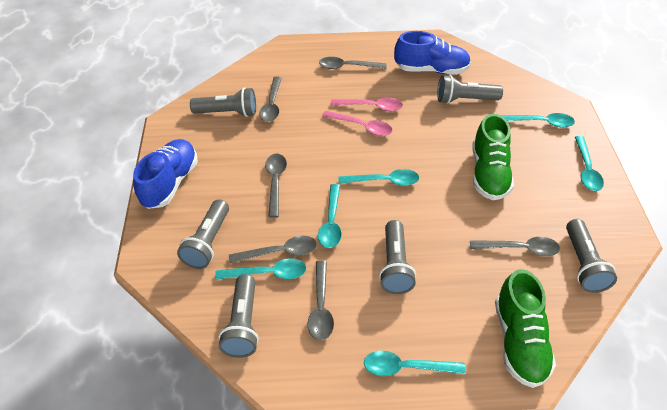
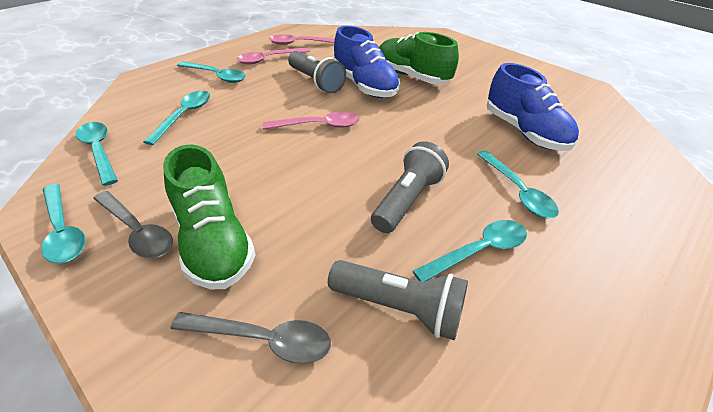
grey flashlight: 6 -> 3
grey spoon: 6 -> 2
pink spoon: 2 -> 3

